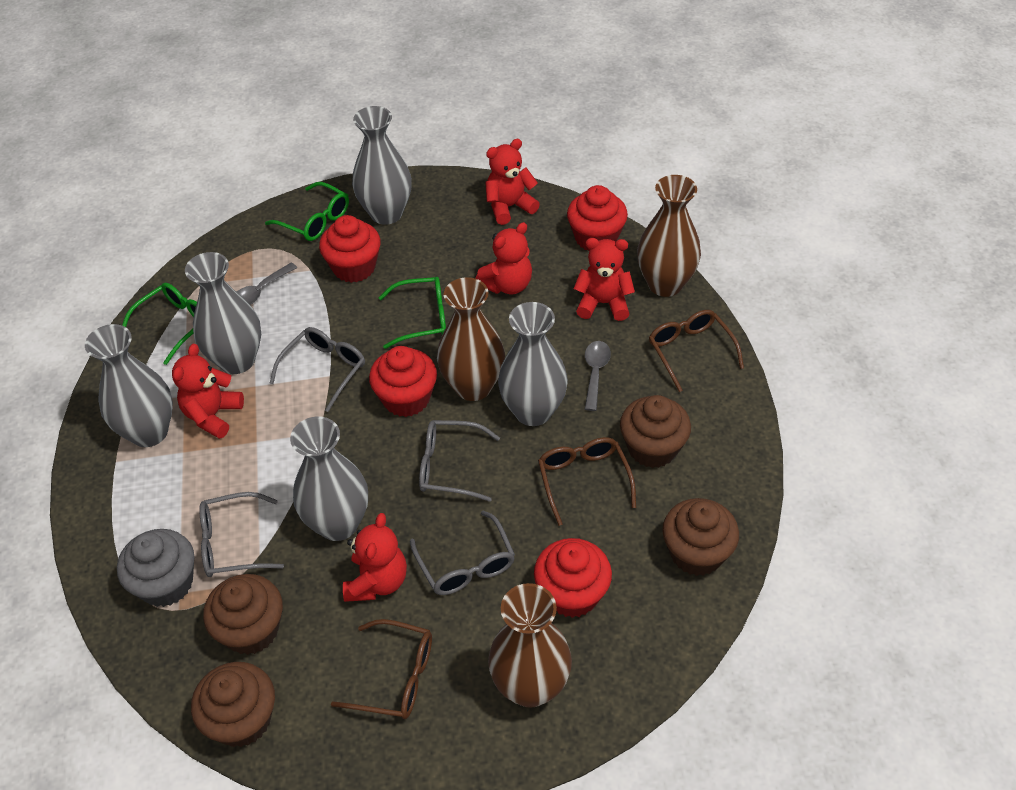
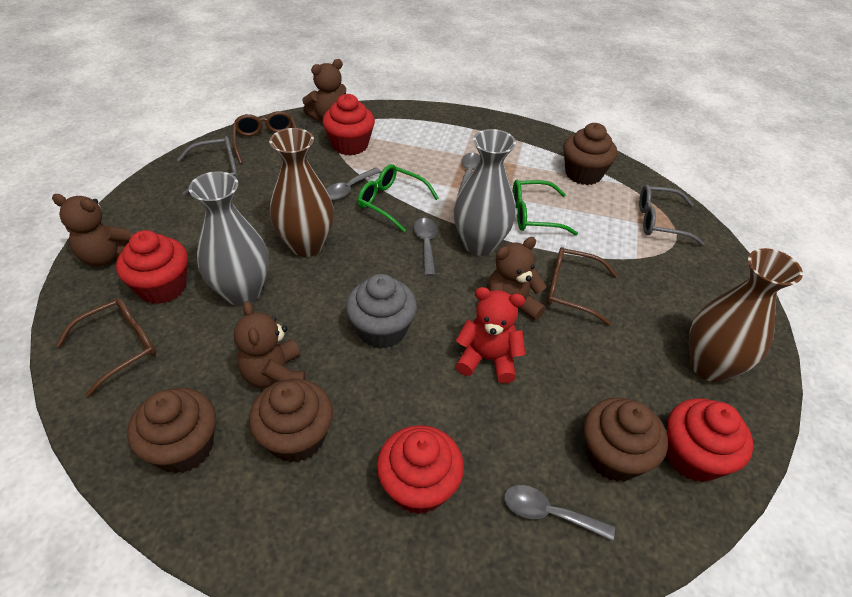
brown teddy bear: 0 -> 4
brown vase: 3 -> 2
green glasses: 3 -> 2
grey glasses: 4 -> 2
grey spoon: 2 -> 4
grey vase: 5 -> 2
red teddy bear: 5 -> 1

